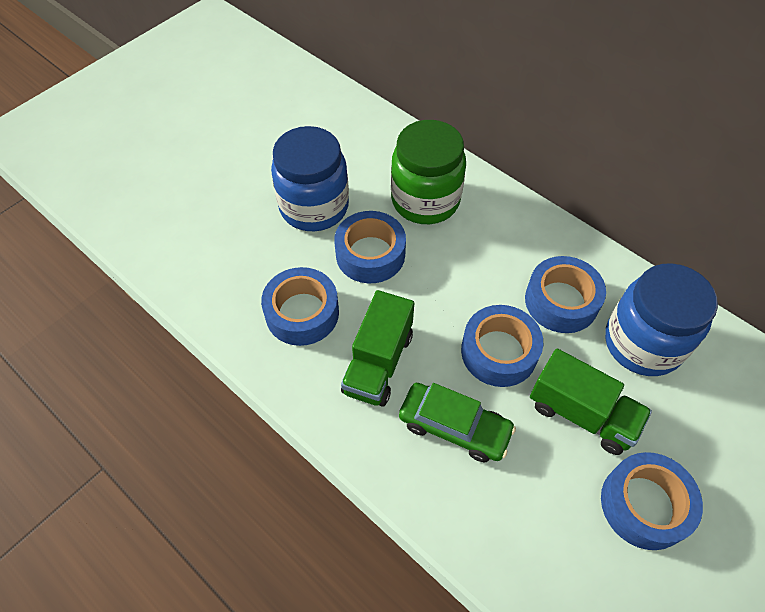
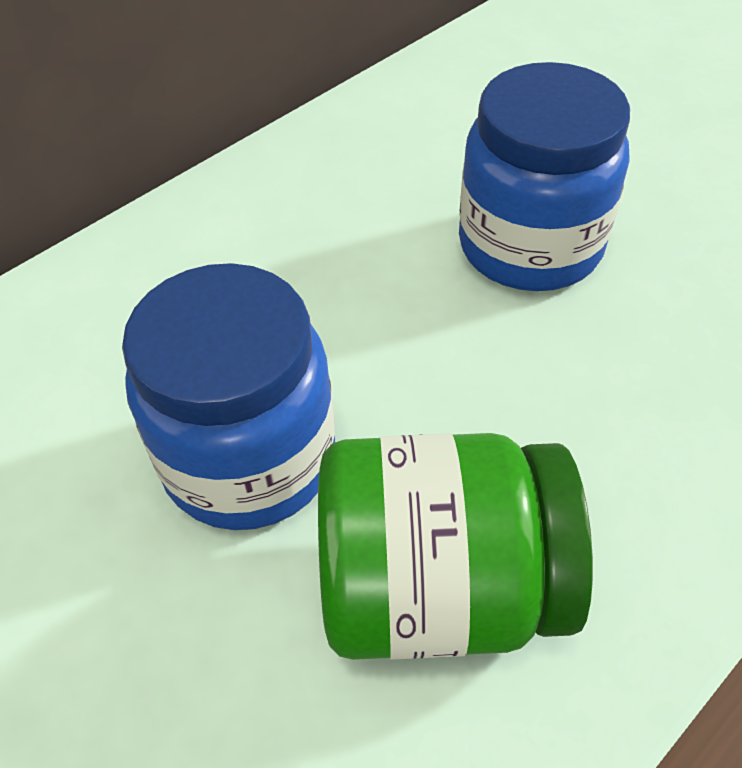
blue tape: 5 -> 0
green car: 1 -> 0
green truck: 2 -> 0

